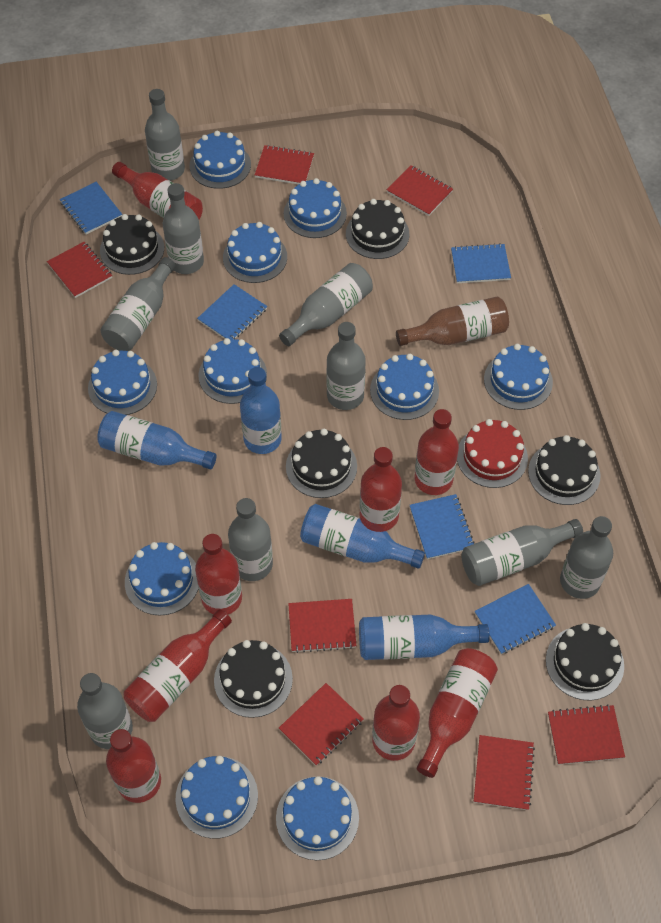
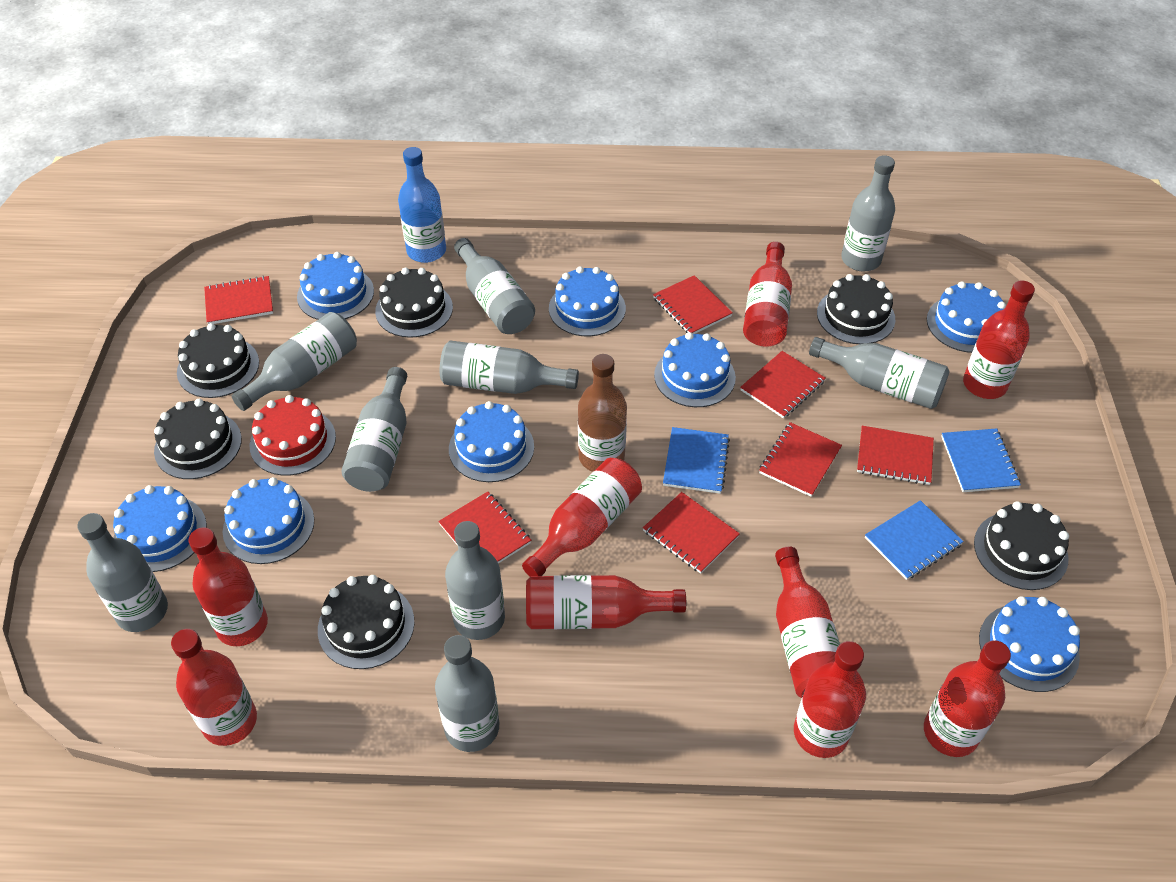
blue bottle: 4 -> 1
blue cake: 10 -> 8
blue notebook: 5 -> 3
red bottle: 8 -> 9

